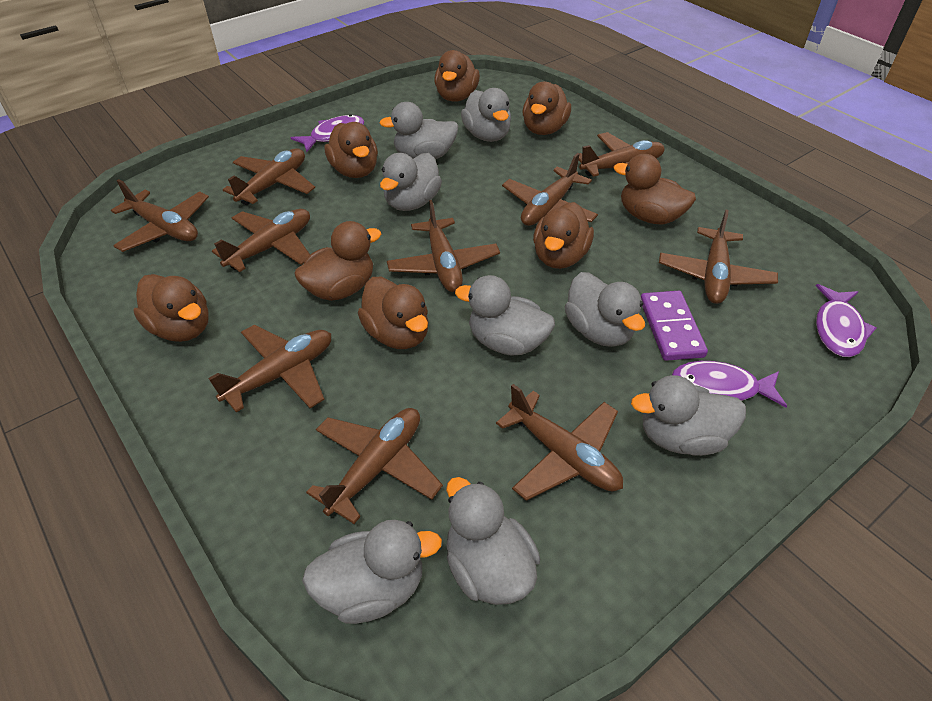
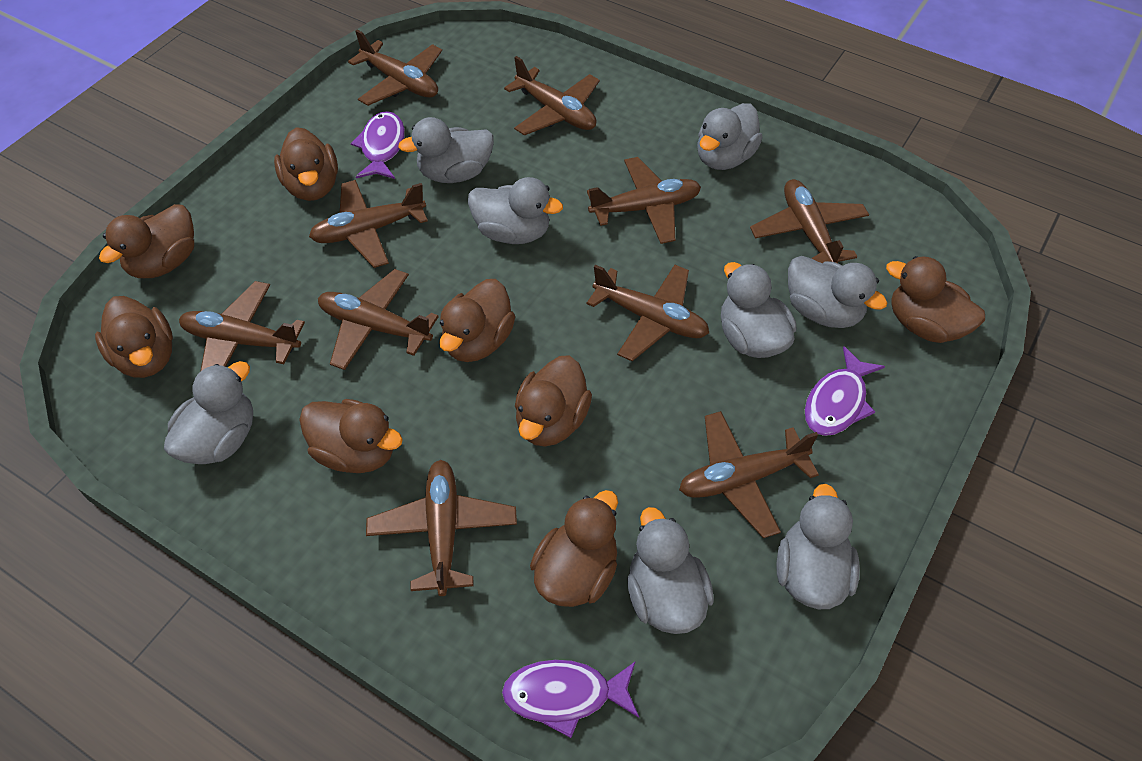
purple domino: 1 -> 0

